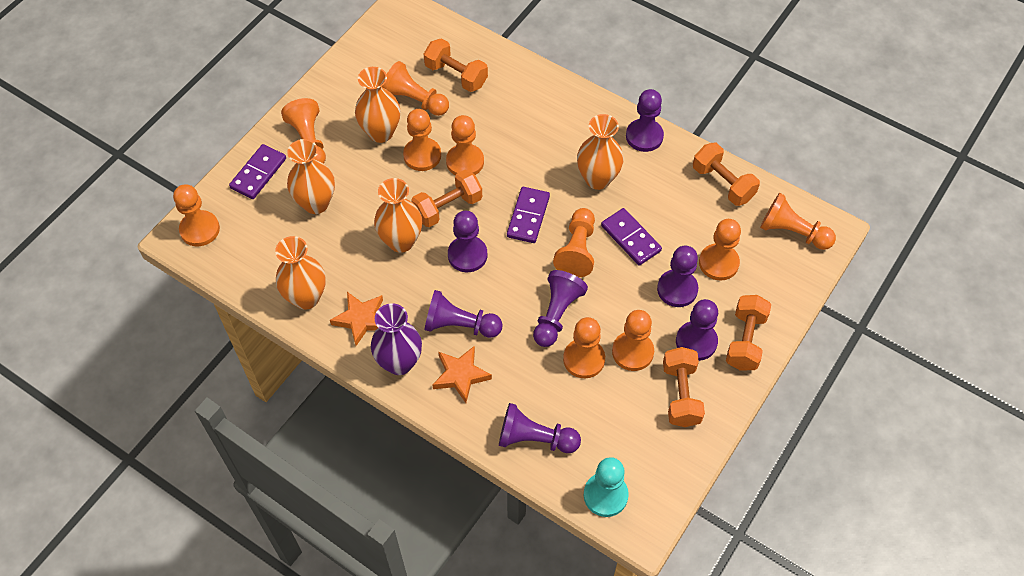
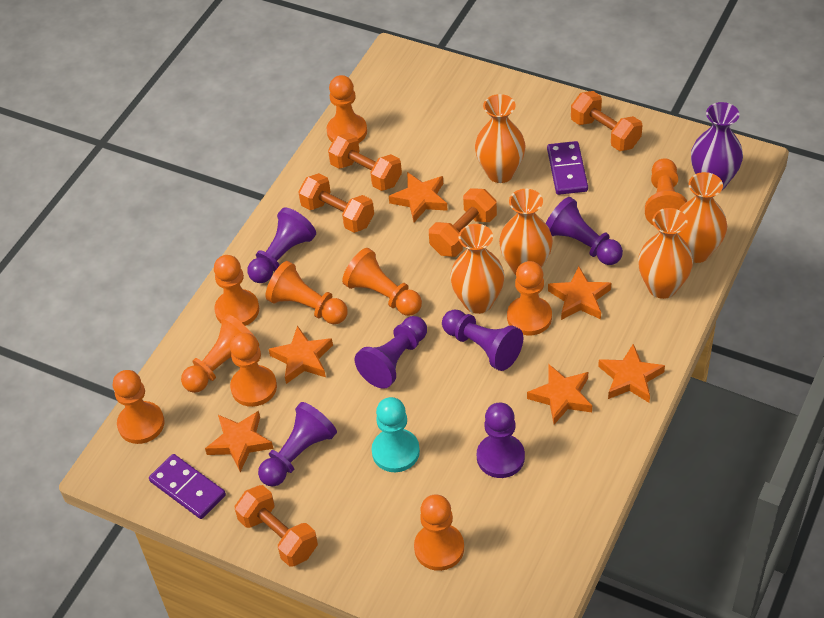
orange star: 2 -> 6
purple domino: 3 -> 2
purple pawn: 7 -> 6

